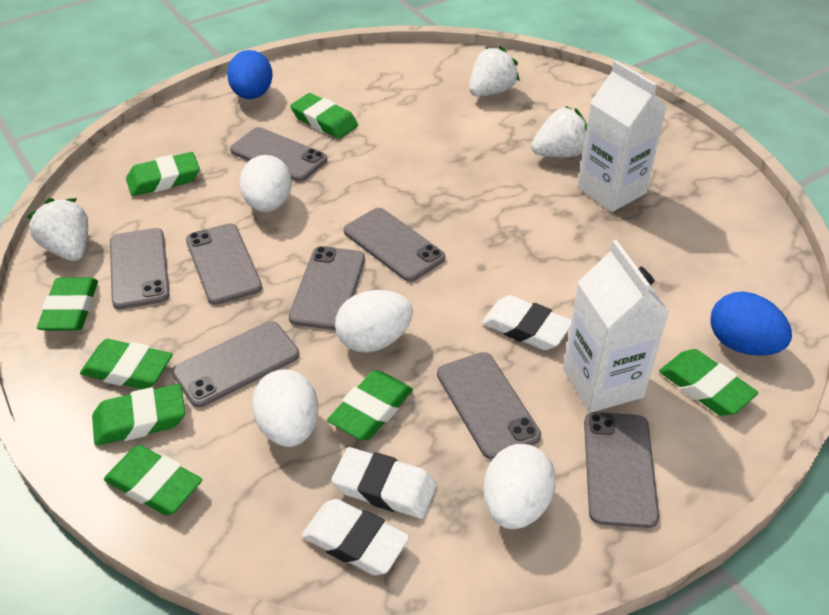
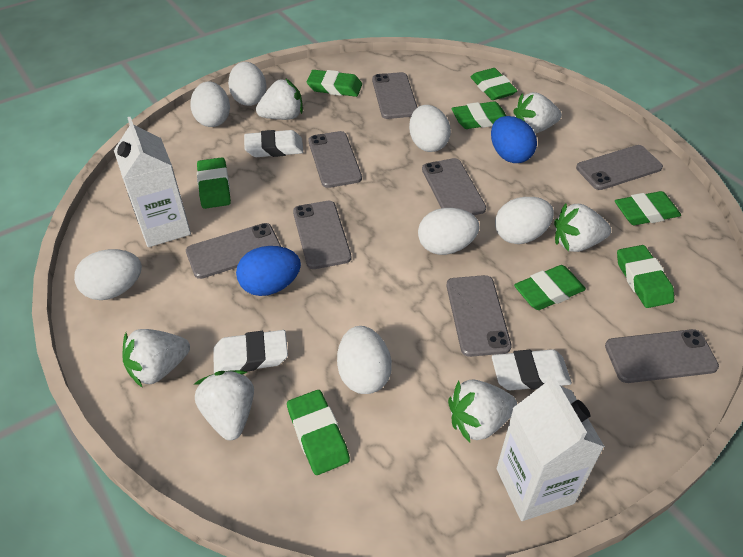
white egg: 4 -> 7
white strawberry: 3 -> 6

